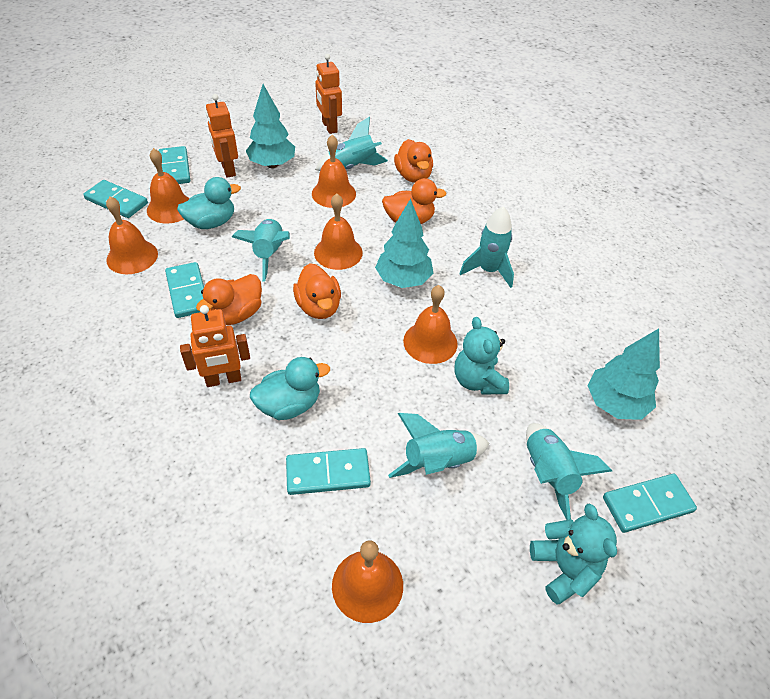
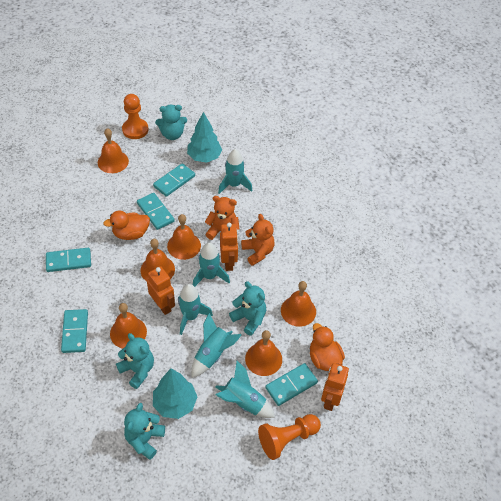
orange duck: 4 -> 2
orange pawn: 0 -> 2
orange teddy bear: 0 -> 2
turquoise duck: 2 -> 0
turquoise teddy bear: 2 -> 4
turquoise tree: 3 -> 2

